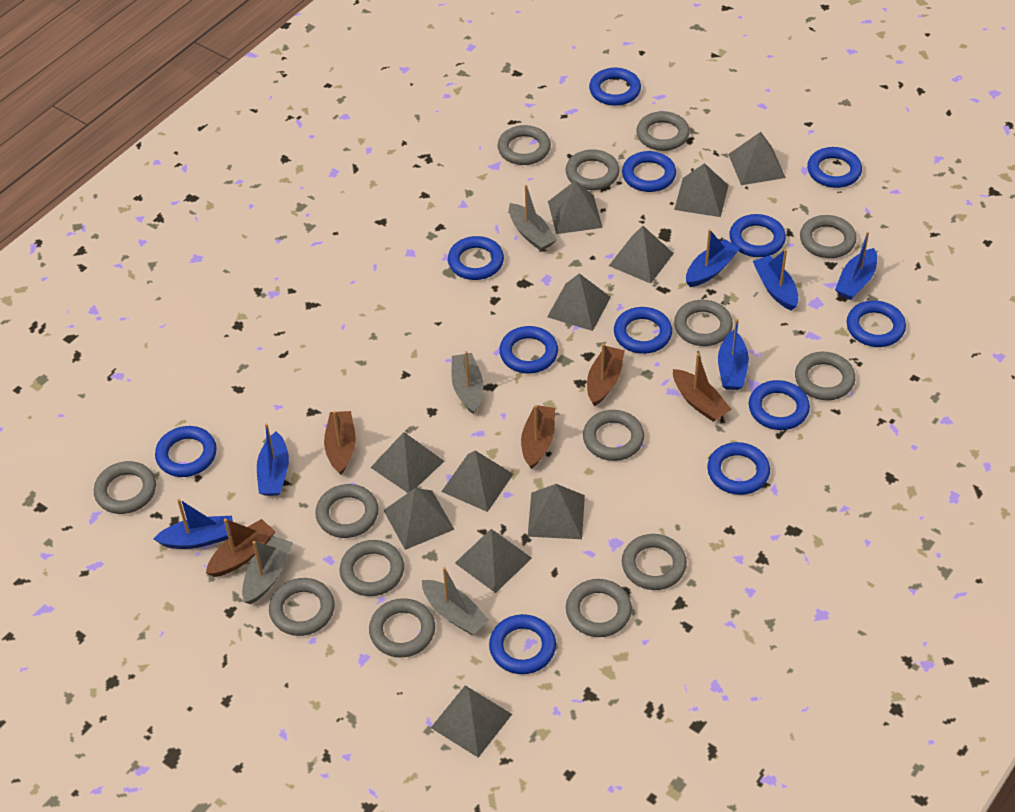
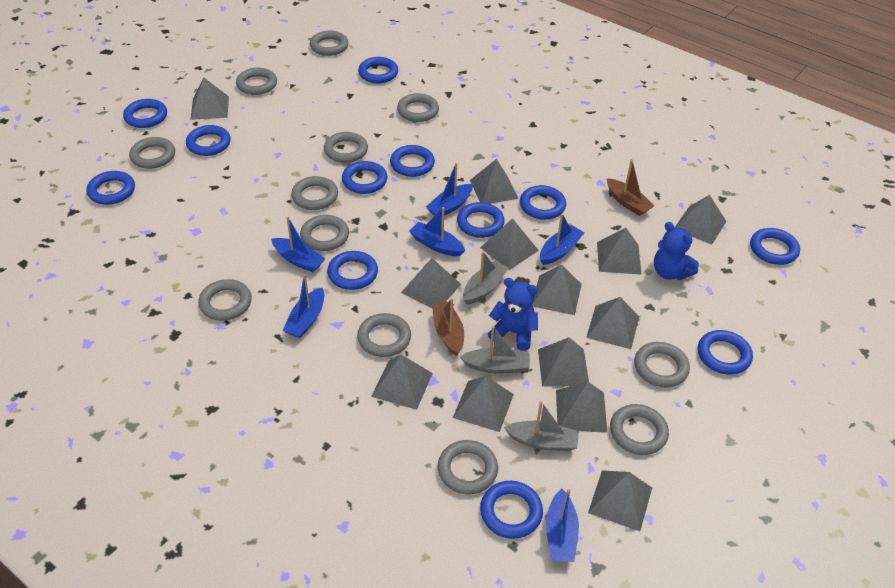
blue teddy bear: 0 -> 2
brown boat: 5 -> 2
grey boat: 4 -> 3
grey pyramid: 11 -> 13
grey ring: 14 -> 12

